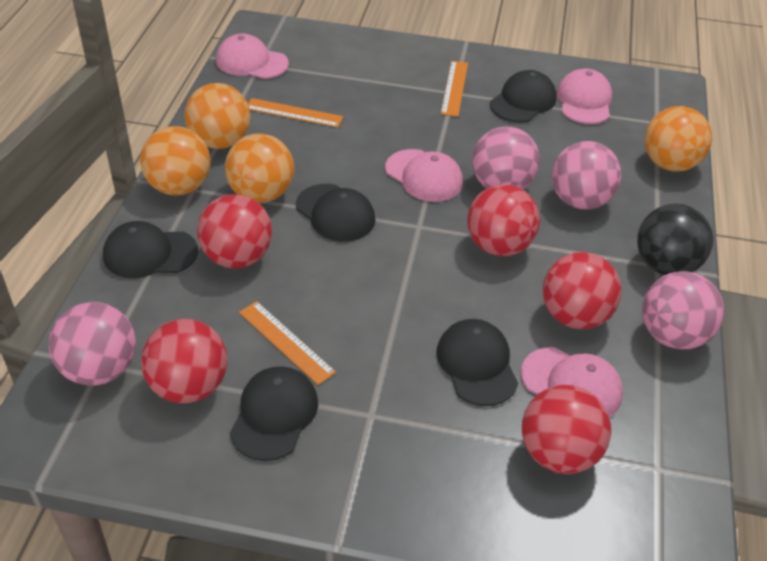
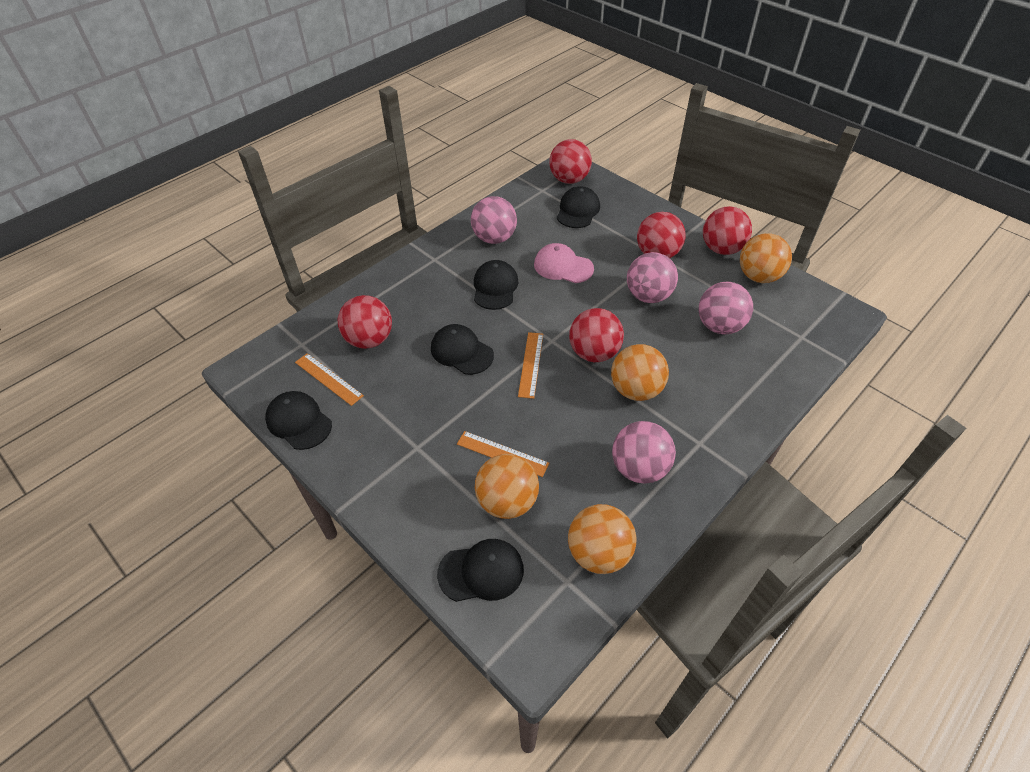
black ball: 1 -> 0
pink cap: 4 -> 1

